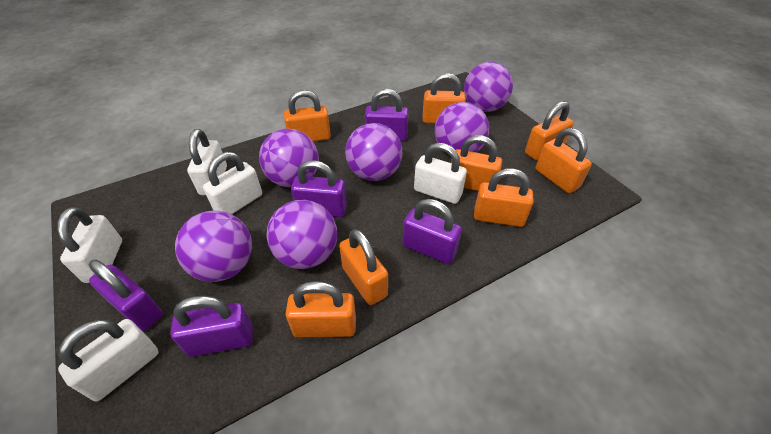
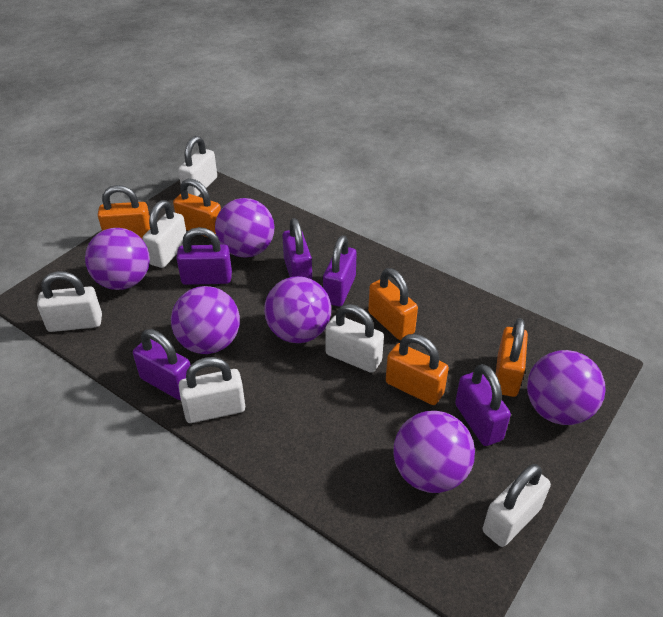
orange padlock: 8 -> 5
white padlock: 5 -> 6

